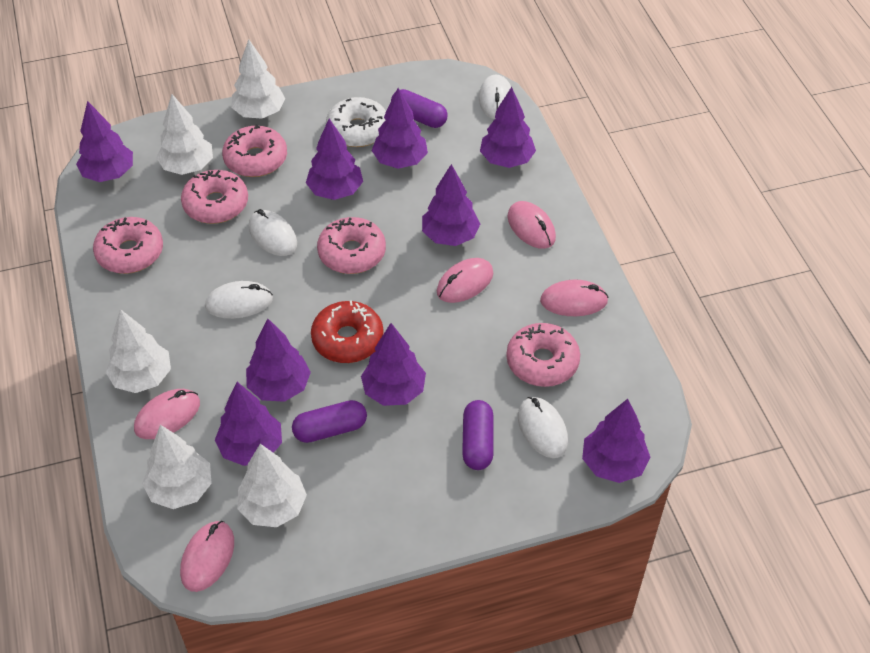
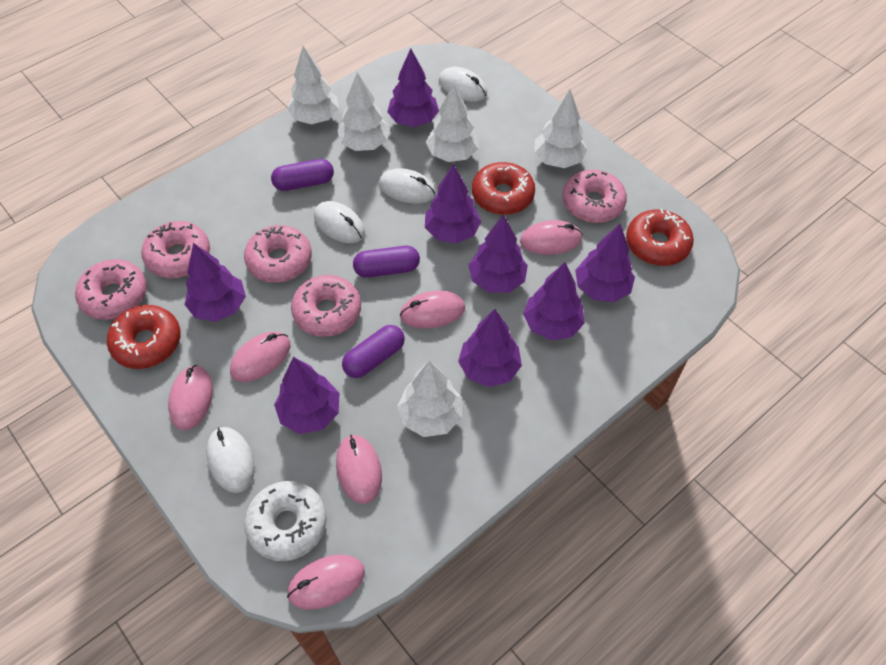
pink mouse: 5 -> 6
purple tree: 9 -> 8
red donut: 1 -> 3

